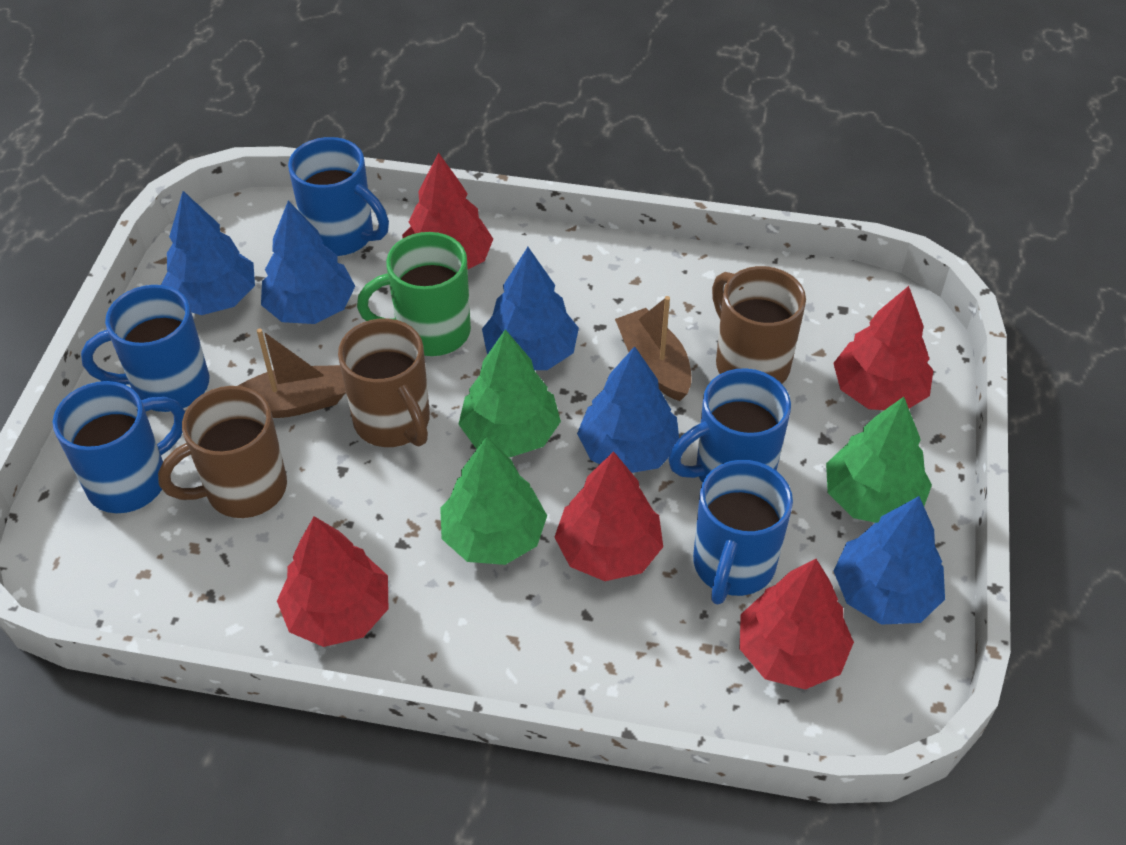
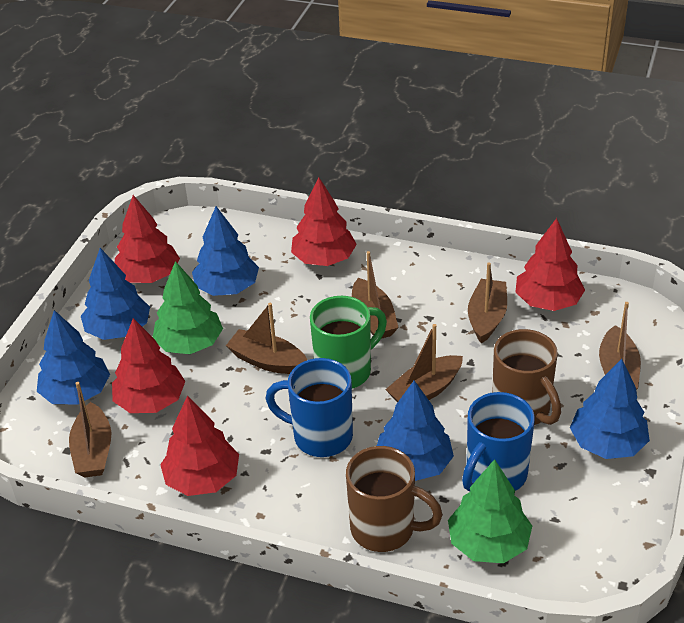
blue mug: 5 -> 2
brown boat: 2 -> 6
brown mug: 3 -> 2
green tree: 3 -> 2

